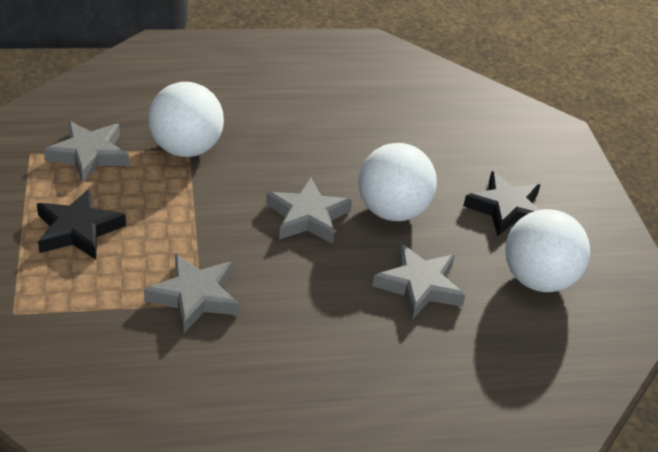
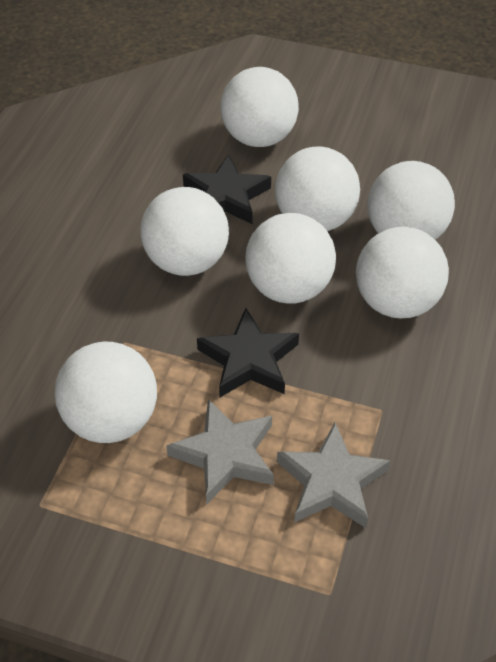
grey star: 4 -> 2
white ball: 3 -> 7

